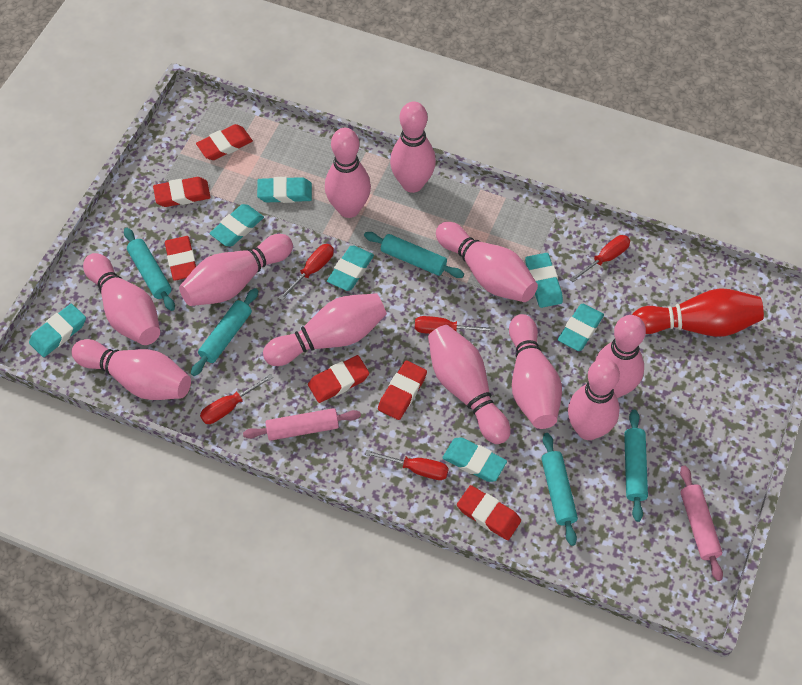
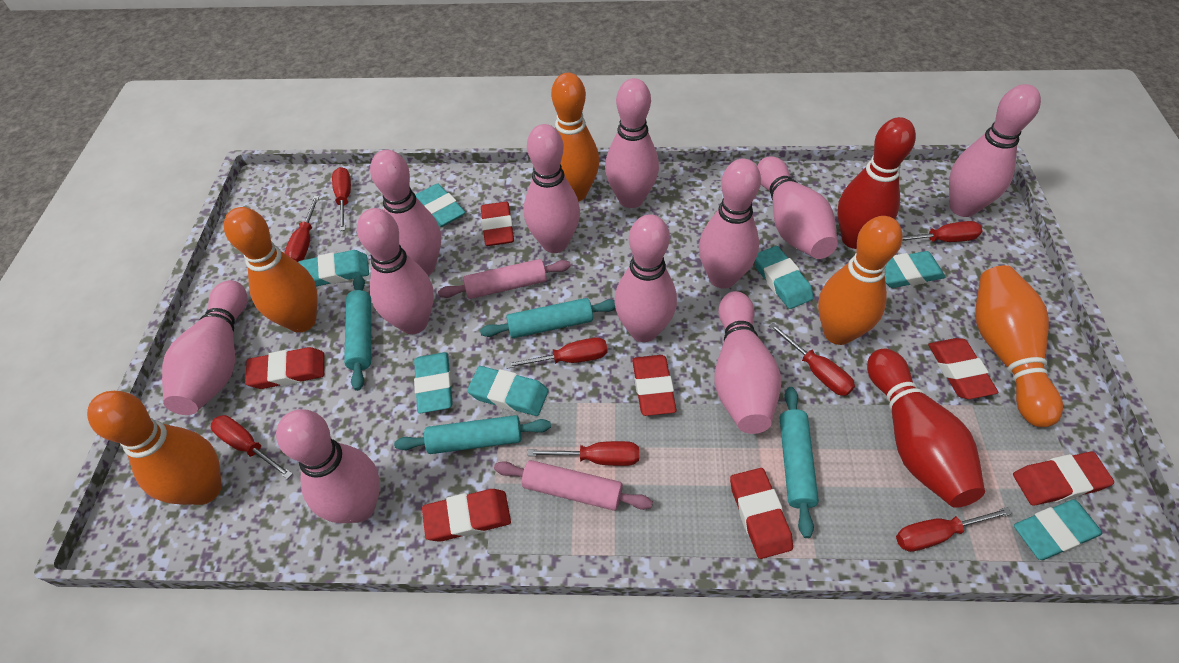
orange bowling pin: 0 -> 5
red bowling pin: 1 -> 2
red eraser: 6 -> 7
red screwdriver: 5 -> 8
turquoise rolling pin: 5 -> 4

